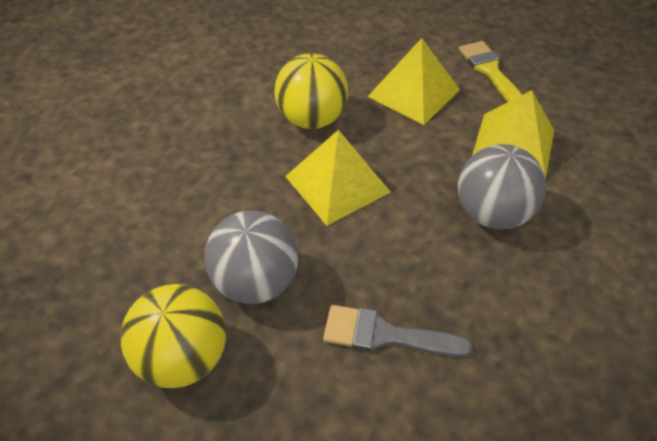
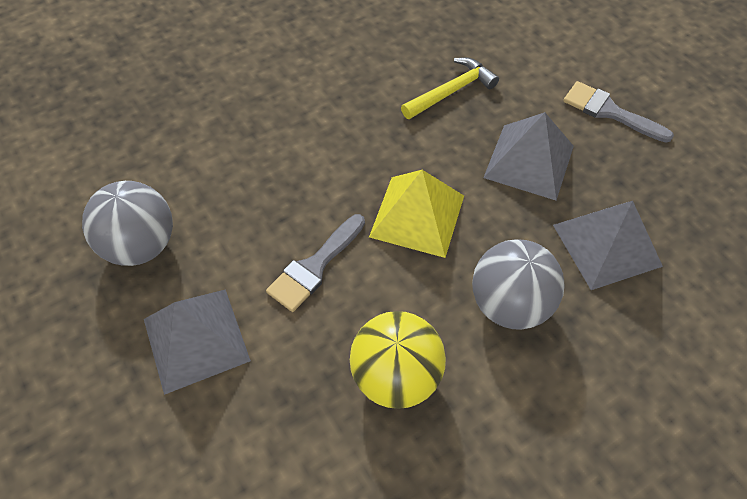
grey brush: 1 -> 2
grey pyramid: 0 -> 3
yellow ball: 2 -> 1
yellow brush: 1 -> 0
yellow hammer: 0 -> 1
yellow pyramid: 3 -> 1

